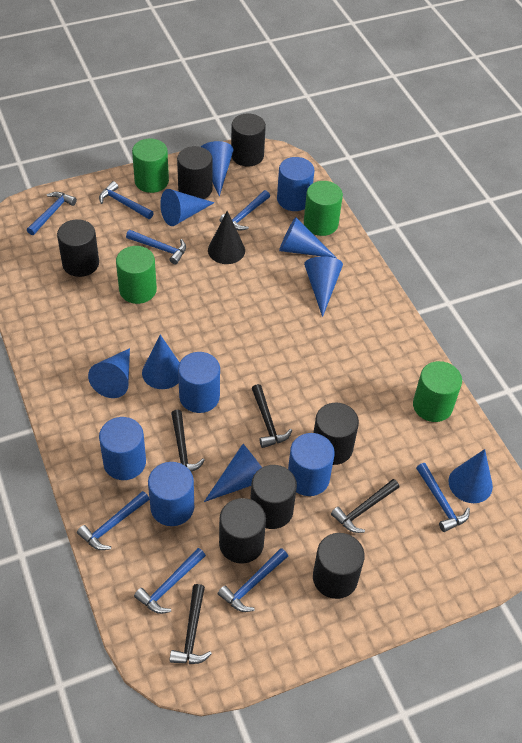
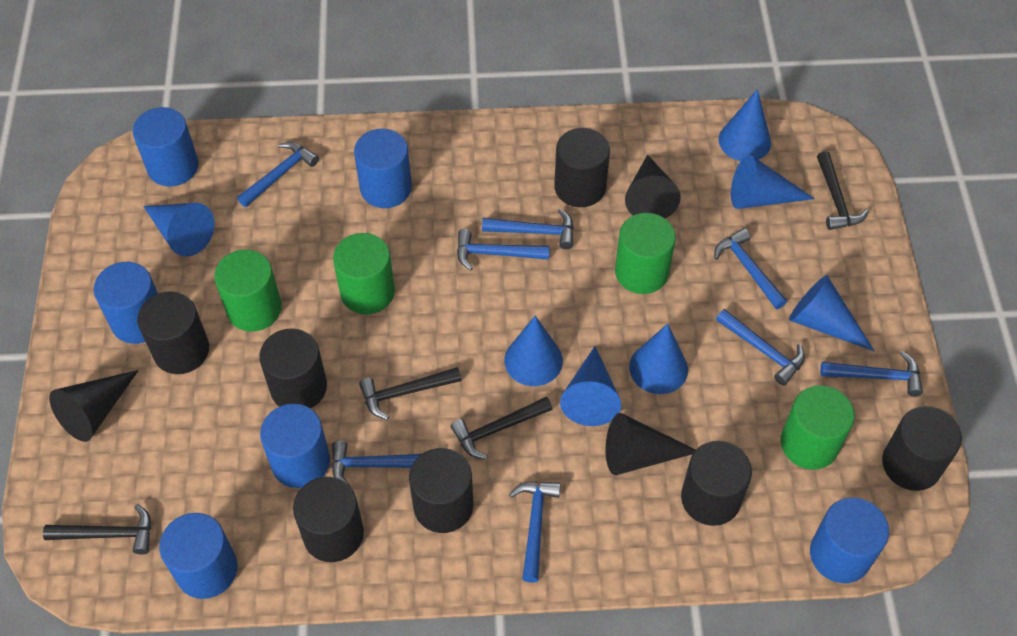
black cone: 1 -> 3
blue cone: 8 -> 7
blue cylinder: 5 -> 6

